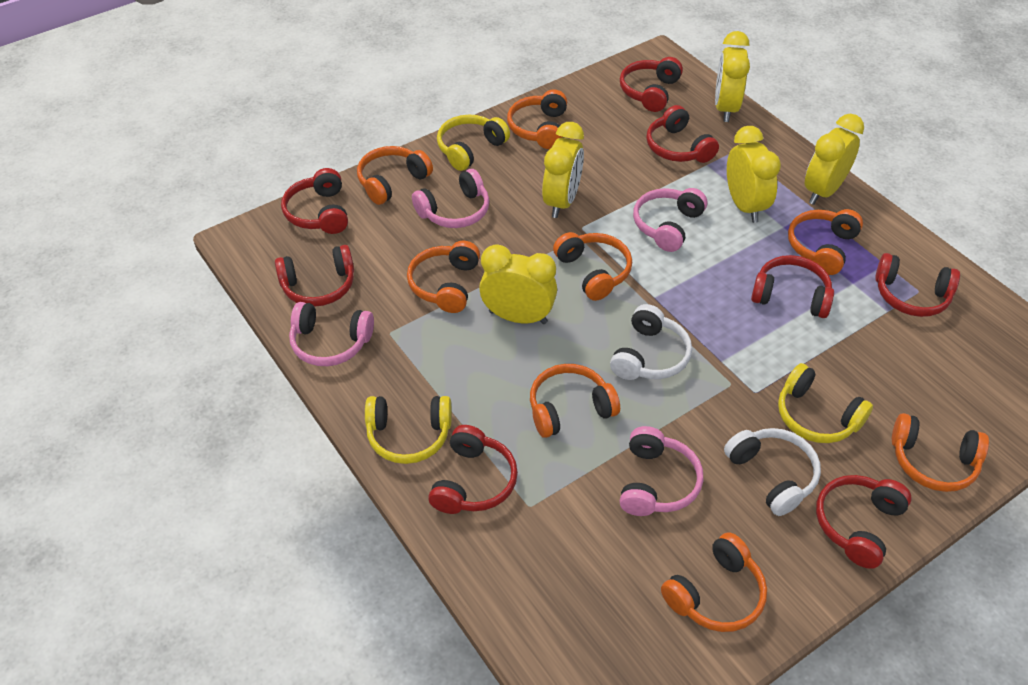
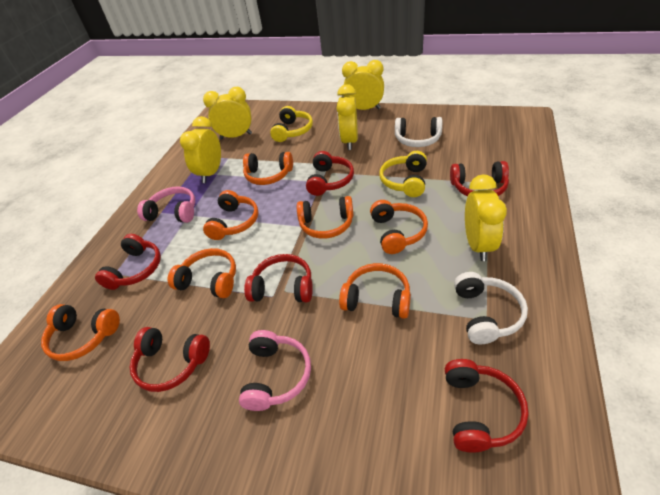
orange headphones: 8 -> 7
pink headphones: 4 -> 2
red headphones: 8 -> 6
yellow headphones: 3 -> 2

